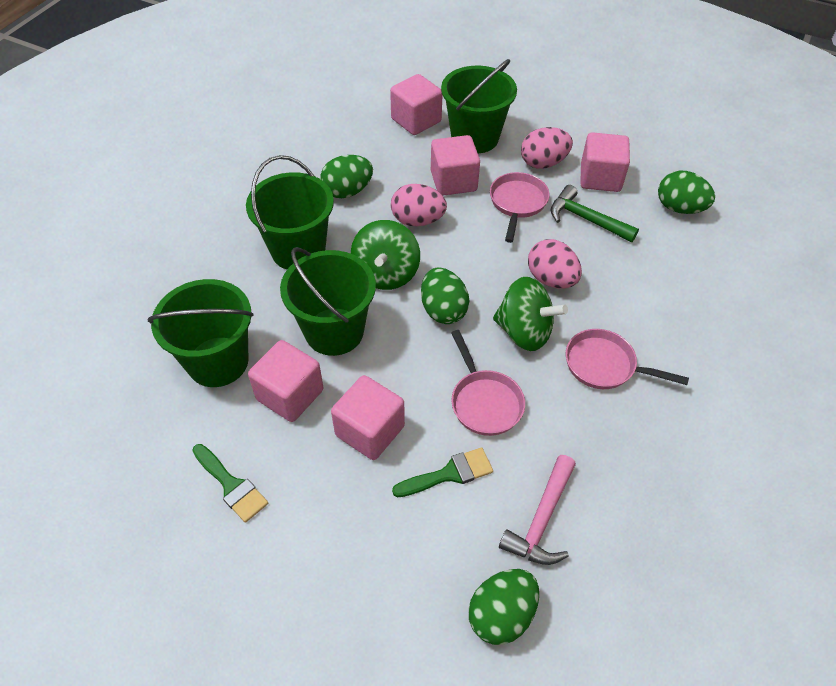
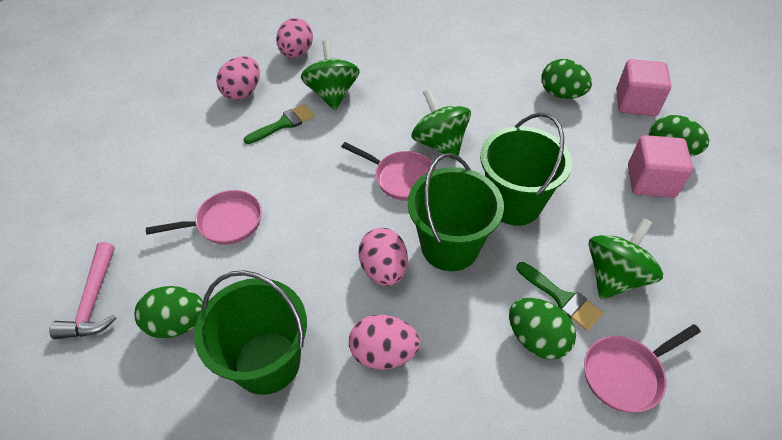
green bucket: 4 -> 3
green hammer: 1 -> 0
green spinning top: 2 -> 3
pink cube: 5 -> 2
pink egg: 3 -> 4

